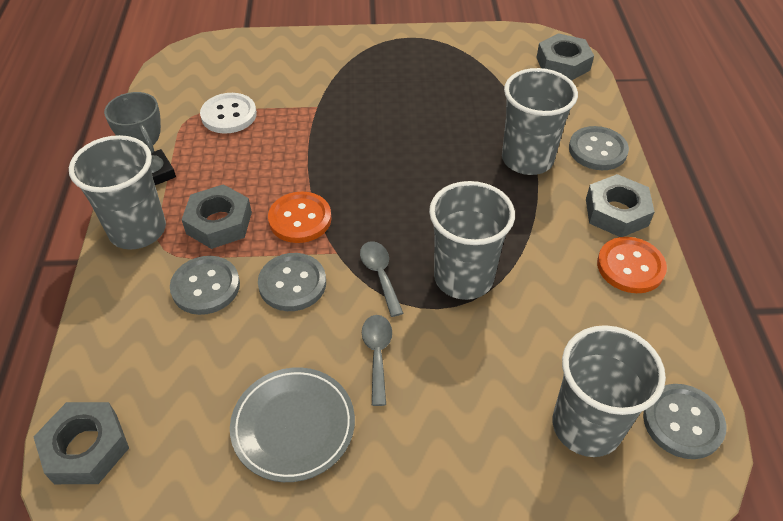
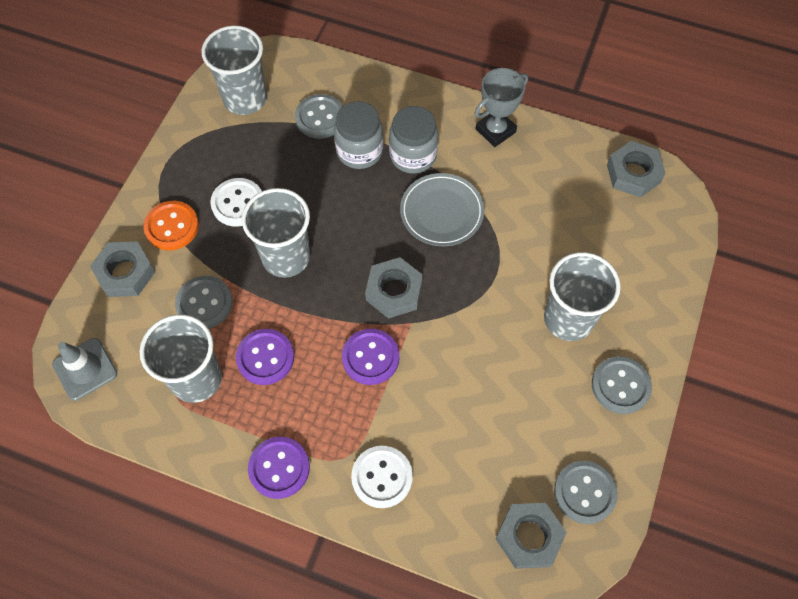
grey jar: 0 -> 2
grey spoon: 2 -> 0
grey traffic cone: 0 -> 1
orange button: 2 -> 1
purple button: 0 -> 3
white button: 1 -> 2

